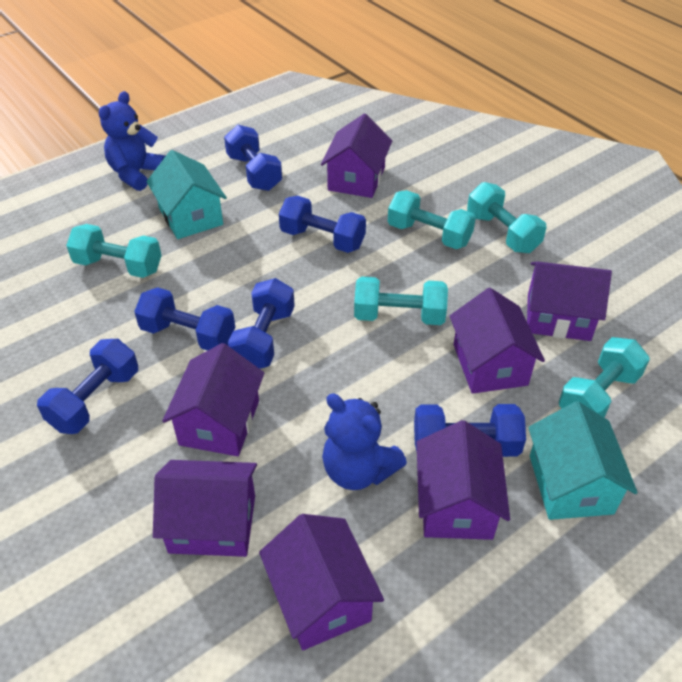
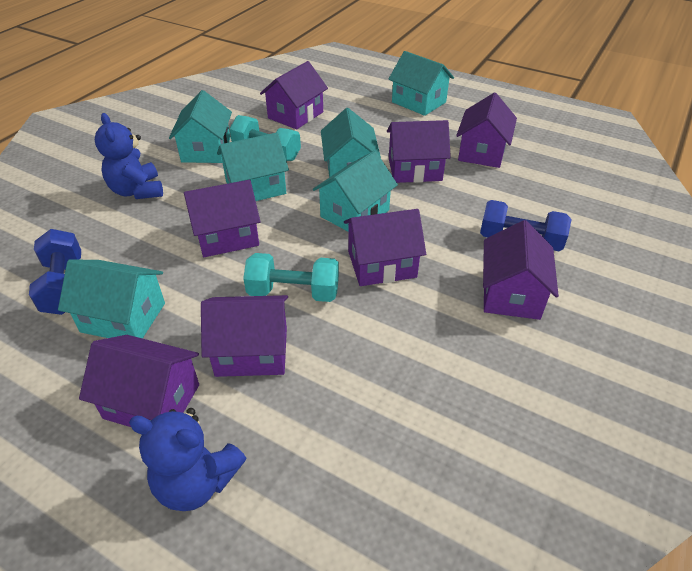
blue dumbbell: 6 -> 2
purple house: 7 -> 8
turquoise dumbbell: 5 -> 2
turquoise house: 2 -> 6

